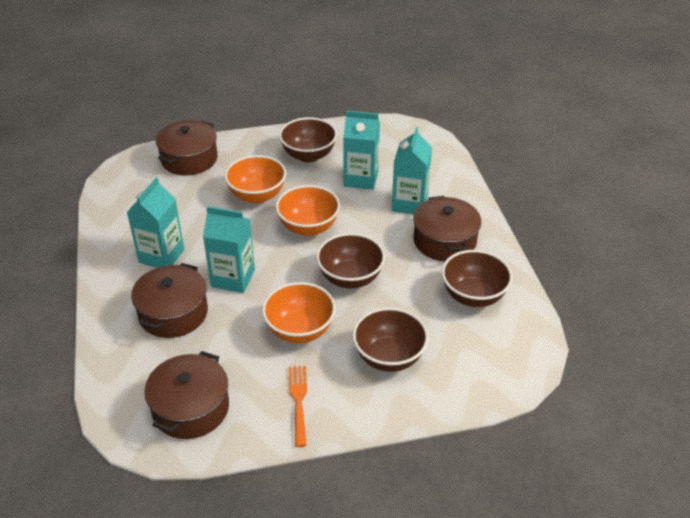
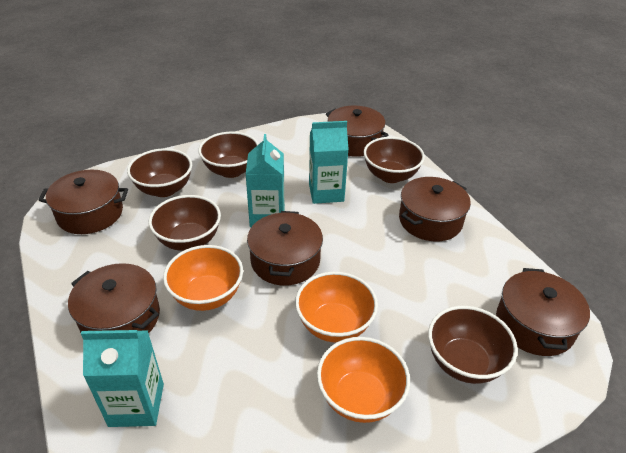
brown bowl: 4 -> 5
brown pot: 4 -> 6
orange fork: 1 -> 0
turquoise carton: 4 -> 3

